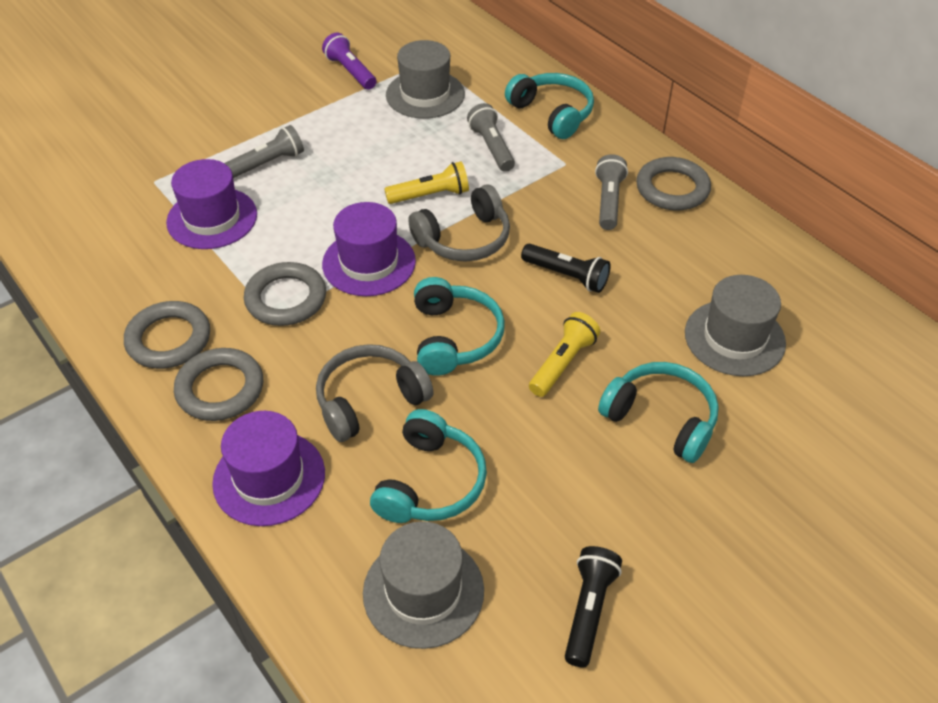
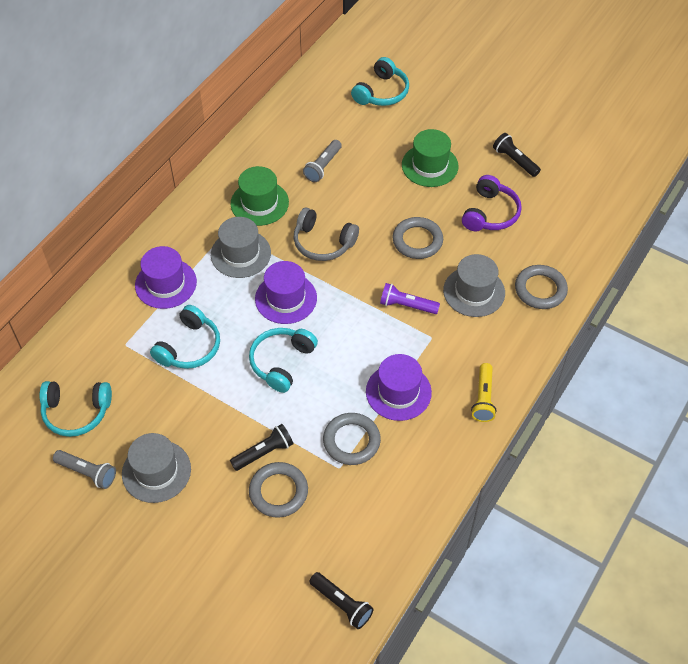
black flashlight: 2 -> 3
green hat: 0 -> 2
grey flashlight: 3 -> 2
grey headphones: 2 -> 1
purple headphones: 0 -> 1
yellow flashlight: 2 -> 1

